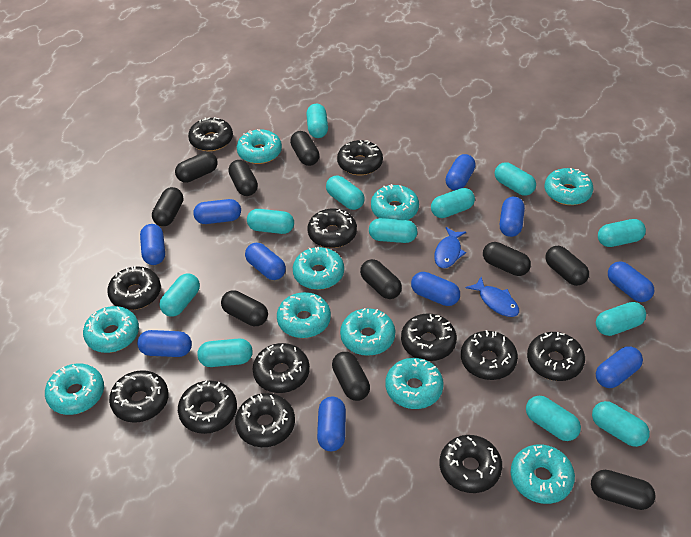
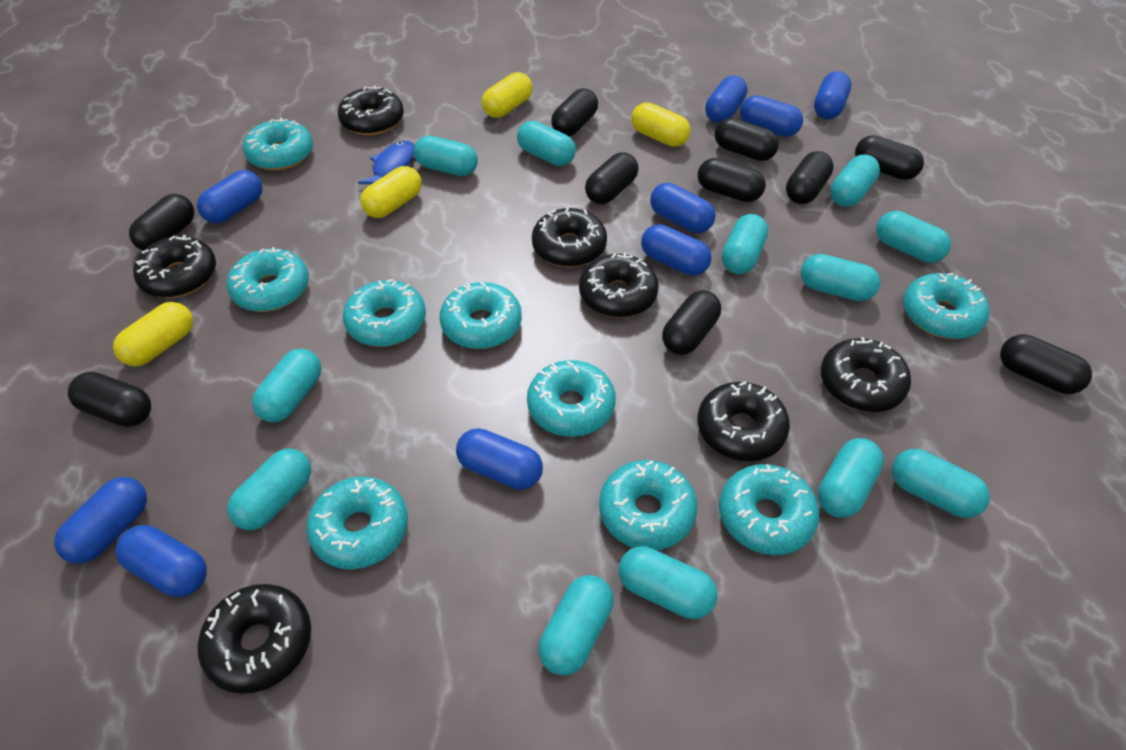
black donut: 12 -> 7
blue capsule: 10 -> 9
blue fish: 2 -> 1
turquoise donut: 10 -> 9
yellow capsule: 0 -> 4

